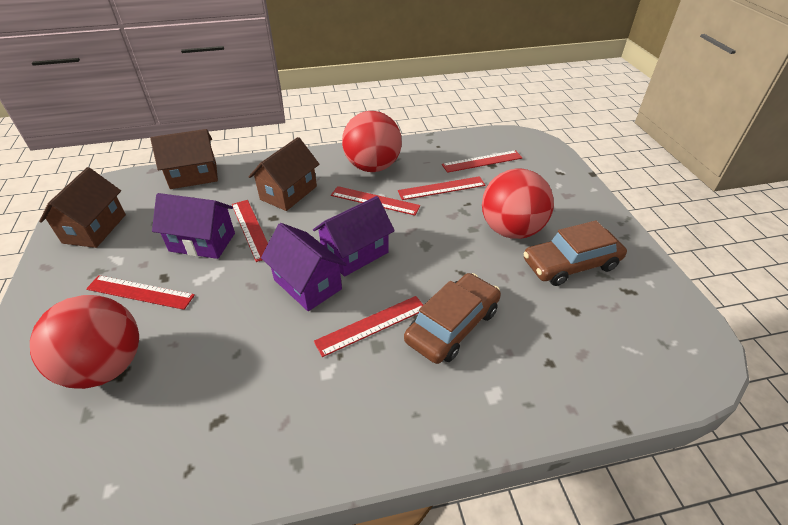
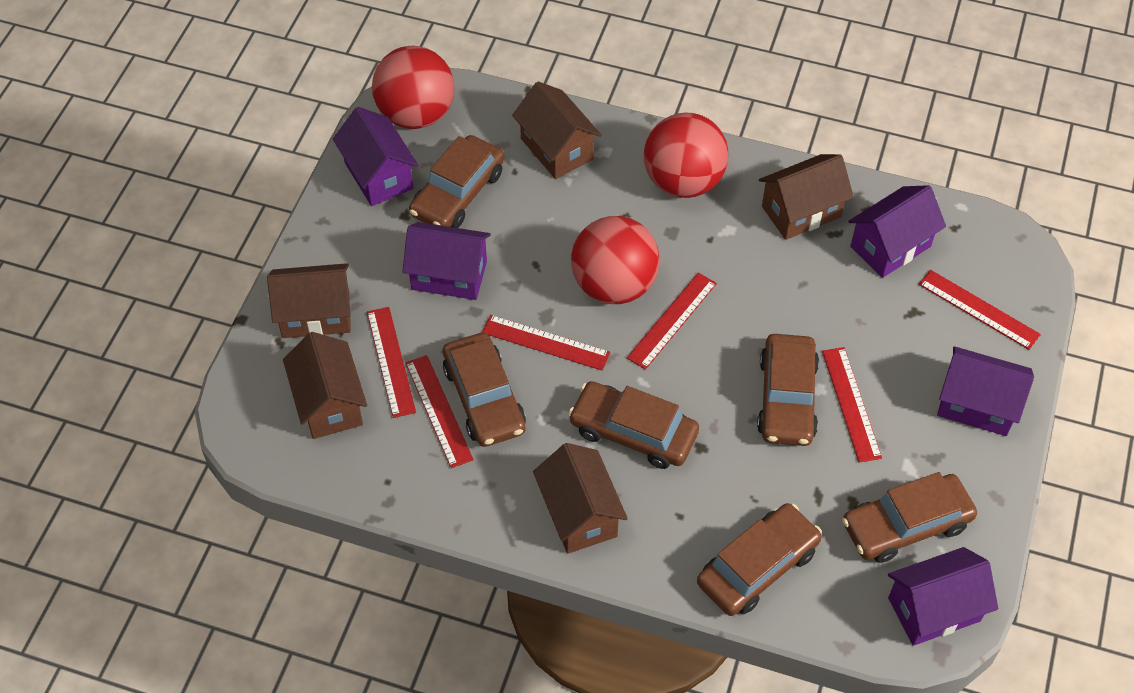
brown car: 2 -> 6
brown house: 3 -> 5
purple house: 3 -> 5

